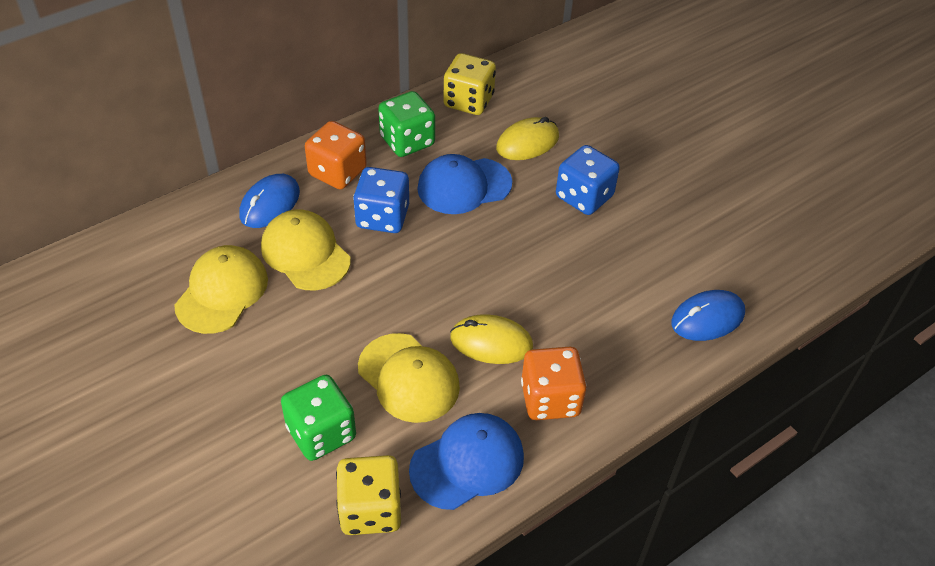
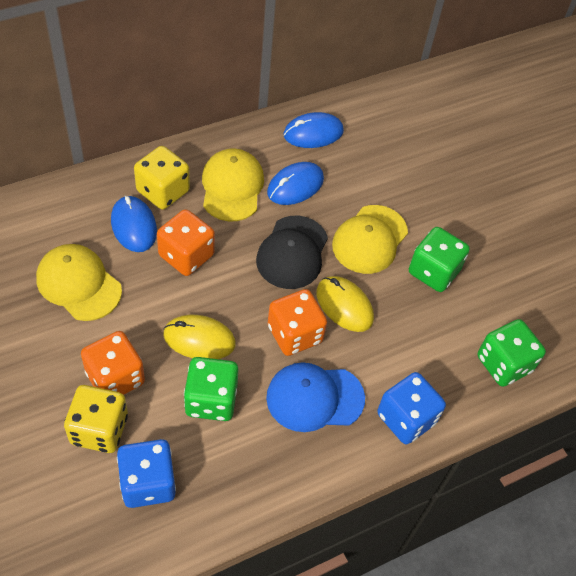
black cap: 0 -> 1
blue cap: 2 -> 1
blue mouse: 2 -> 3
green dice: 2 -> 3
orange dice: 2 -> 3

